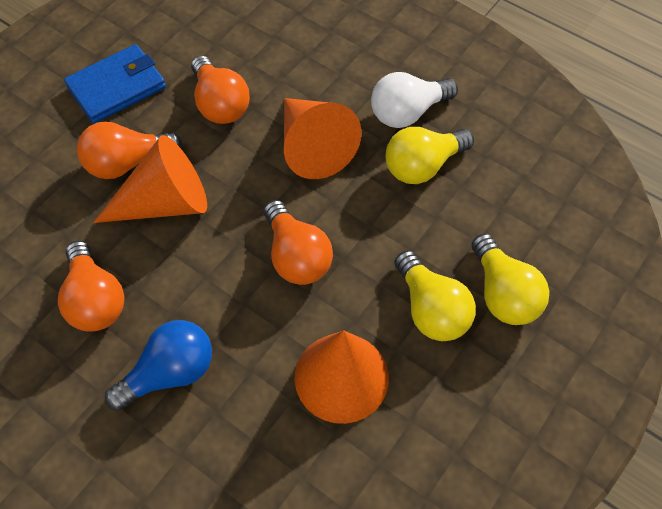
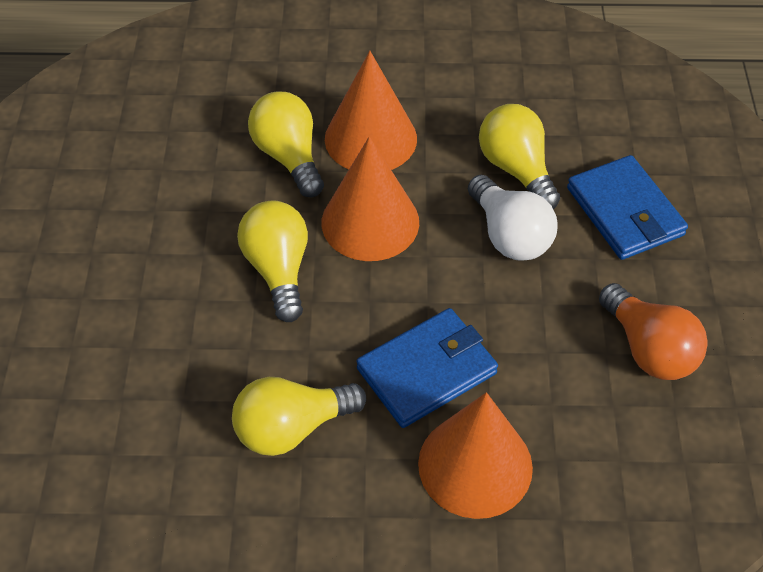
blue light bulb: 1 -> 0
blue wallet: 1 -> 2
orange light bulb: 4 -> 1
yellow light bulb: 3 -> 4

